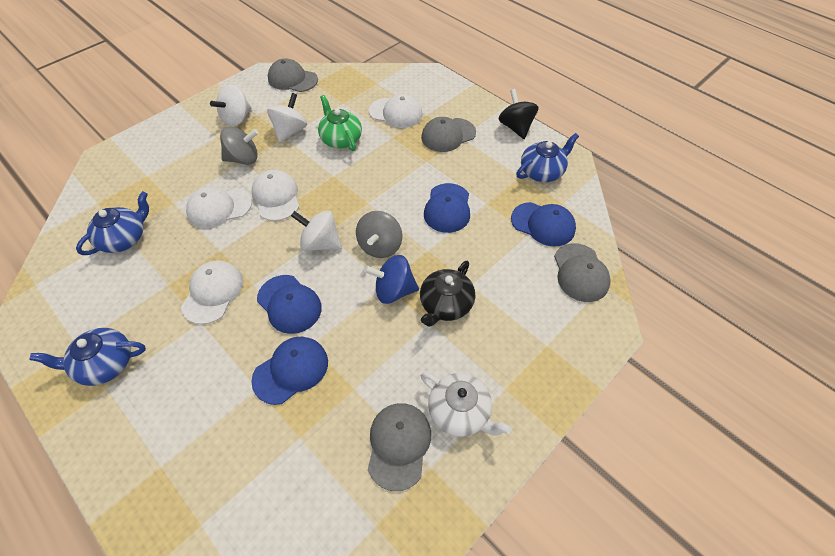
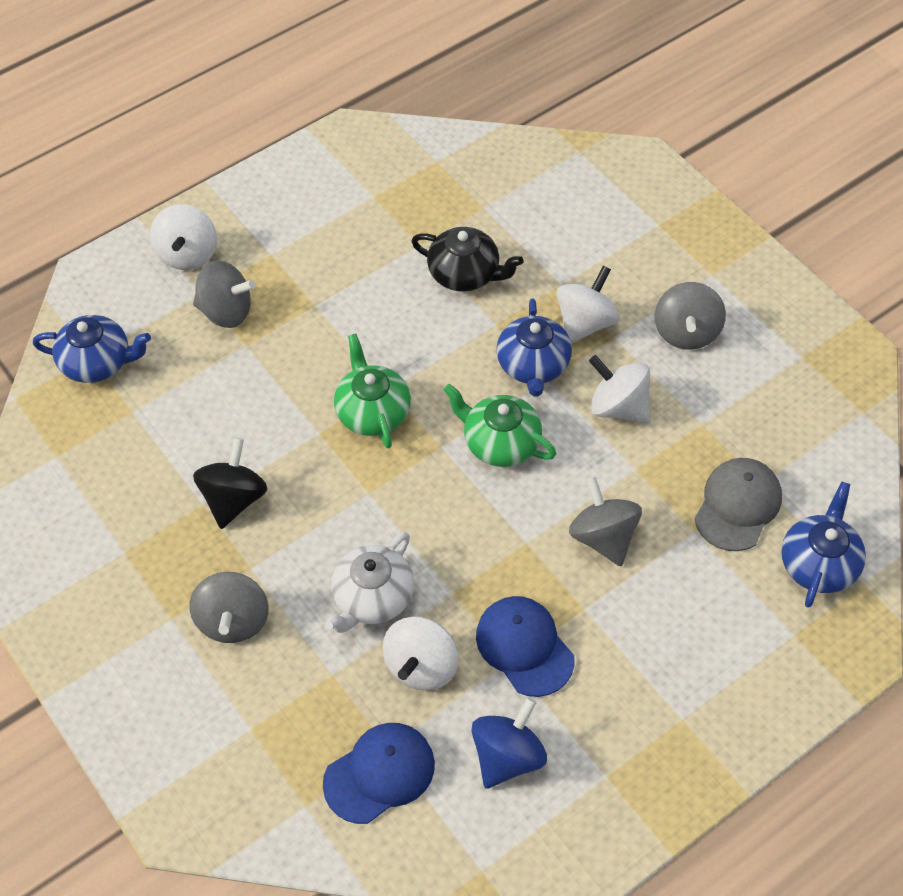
blue cap: 4 -> 2
green teapot: 1 -> 2
grey cap: 4 -> 1
grey spinning top: 2 -> 4
white cap: 4 -> 0
white spinning top: 3 -> 4

